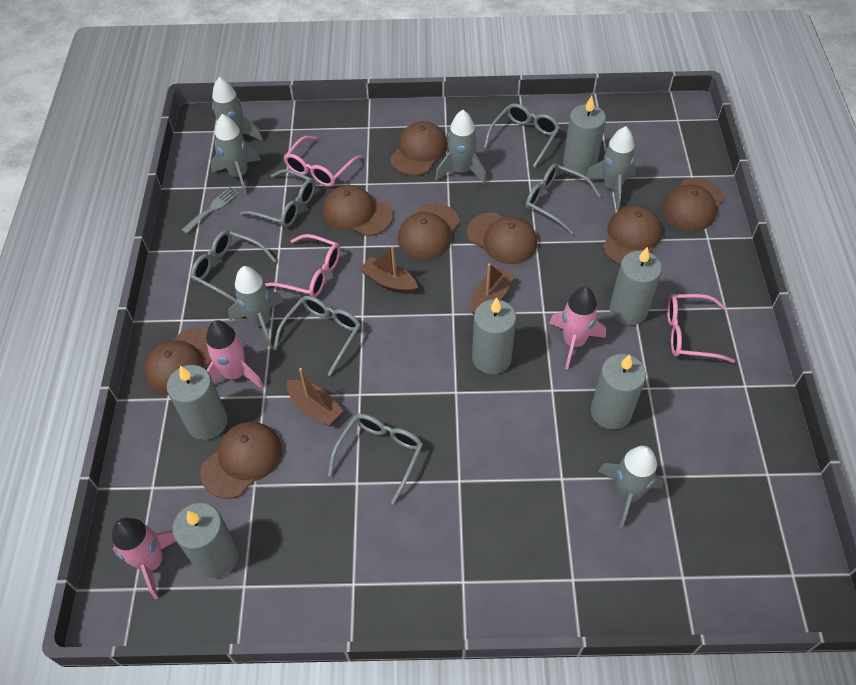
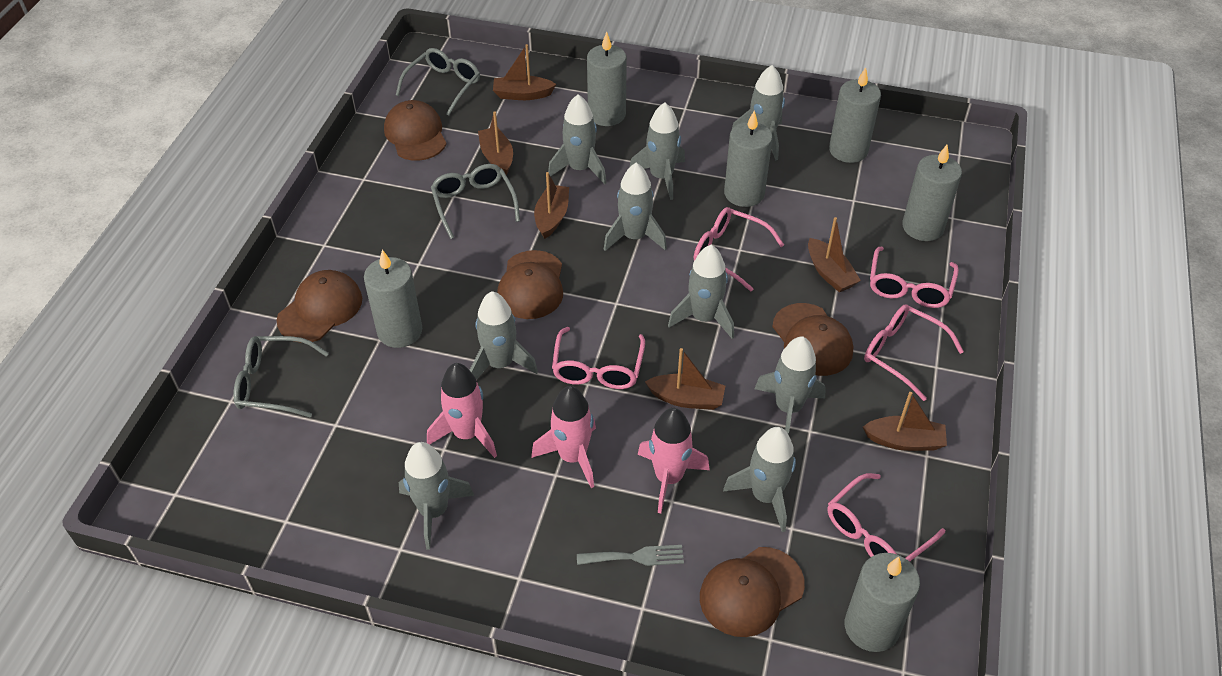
brown boat: 3 -> 6
brown cap: 8 -> 5
grey glasses: 6 -> 3
grey rocket: 6 -> 9
pink glasses: 3 -> 5

